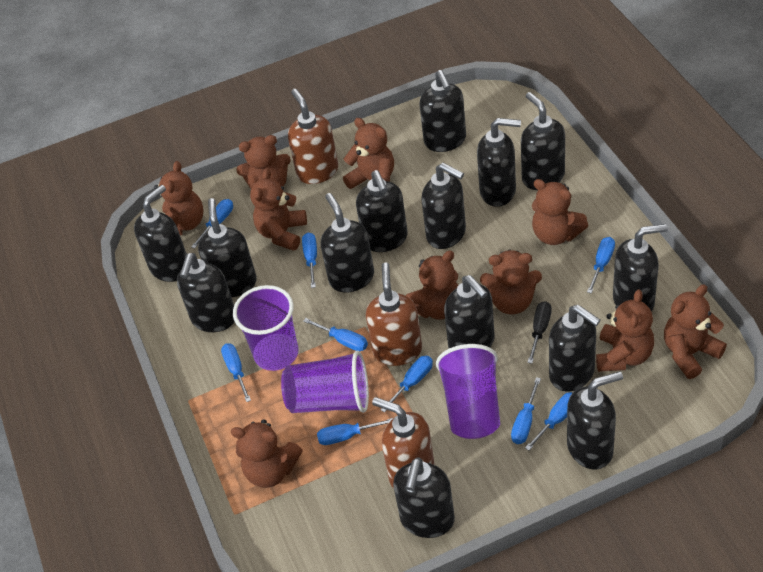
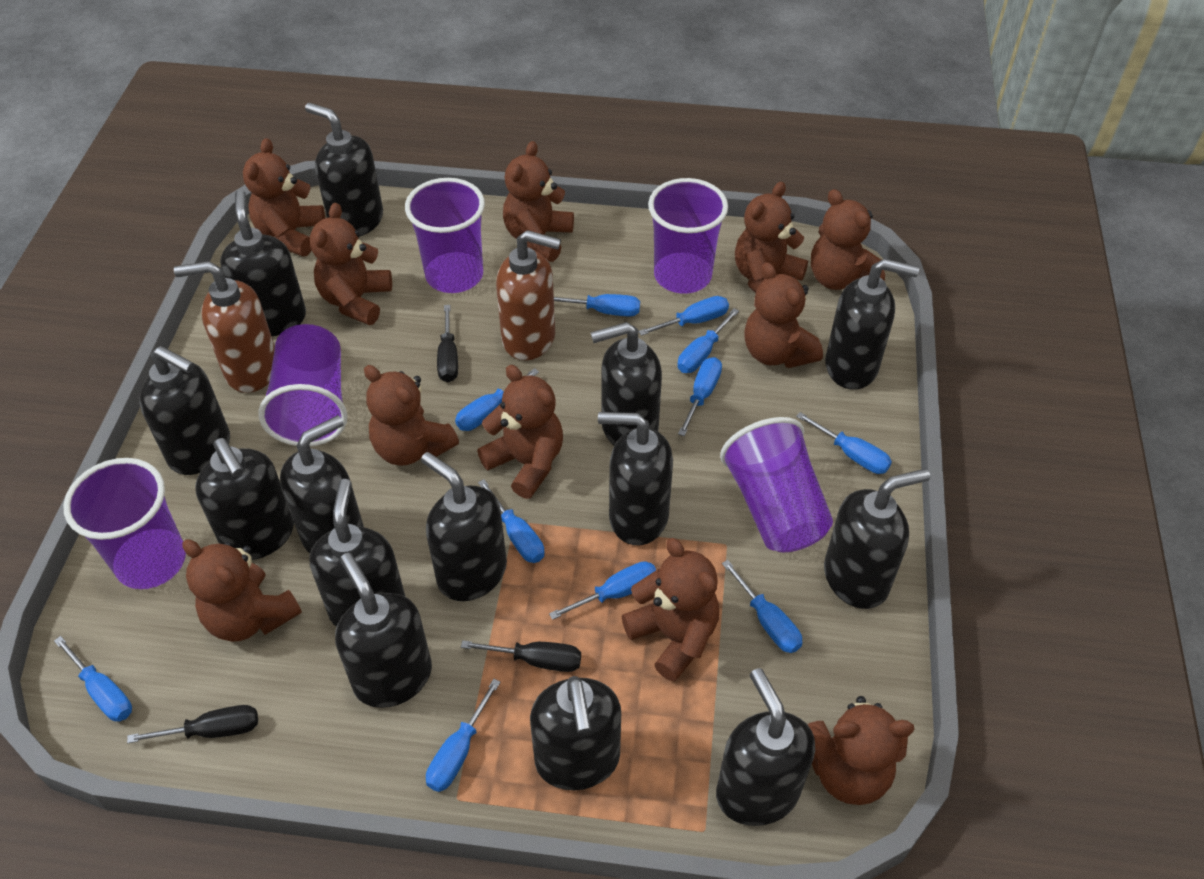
black screwdriver: 1 -> 3
blue screwdriver: 9 -> 11
brown soap dispenser: 3 -> 2
brown teddy bear: 10 -> 11
purple cup: 3 -> 5

